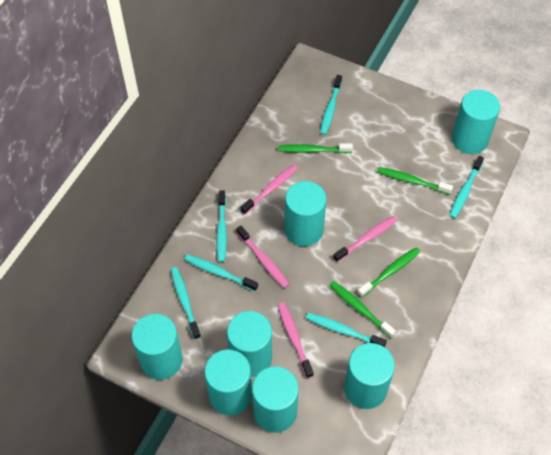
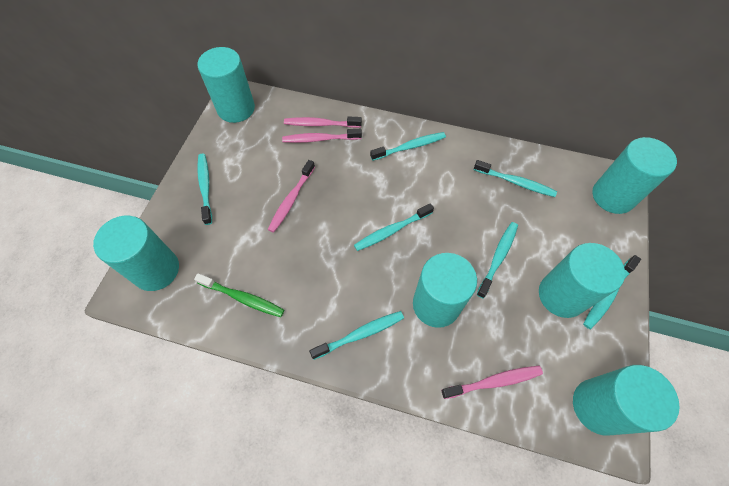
green toothbrush: 4 -> 1
turquoise cylinder: 7 -> 6
turquoise toothbrush: 6 -> 7

